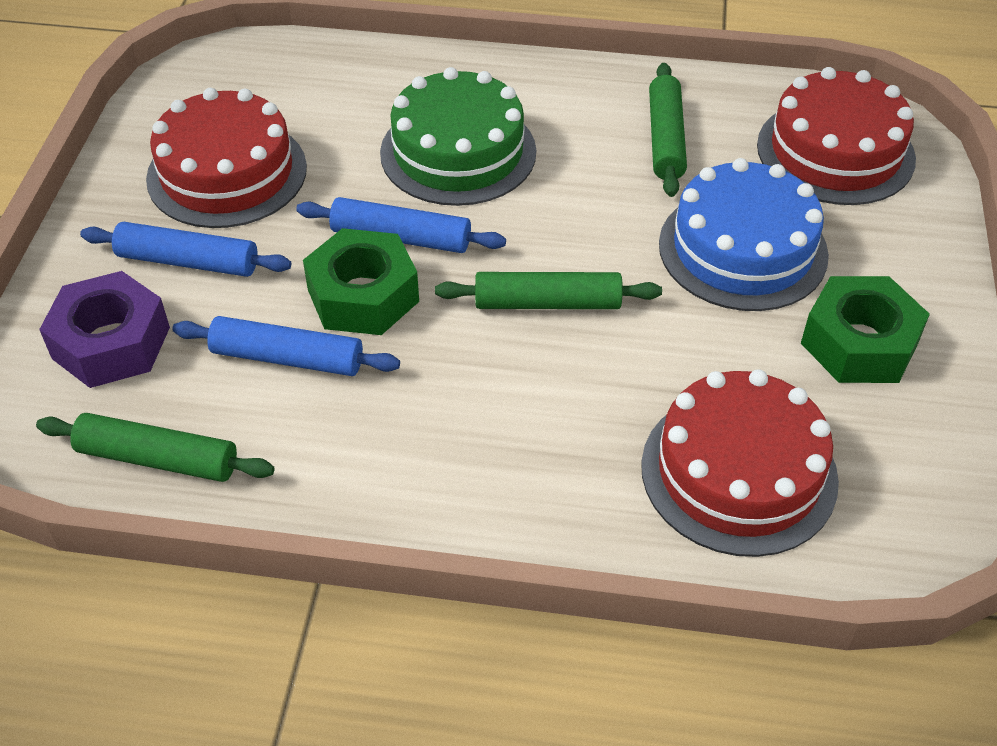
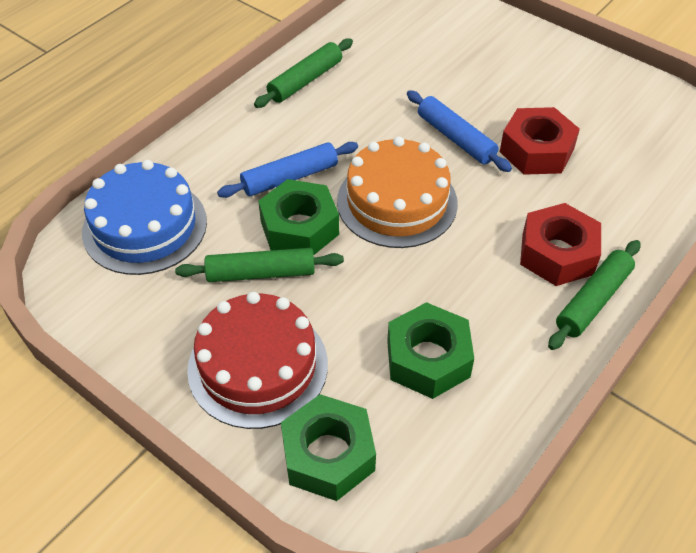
blue rolling pin: 3 -> 2
green cake: 1 -> 0
green nut: 2 -> 3
orange cake: 0 -> 1
purple nut: 1 -> 0
red cake: 3 -> 1
red nut: 0 -> 2

